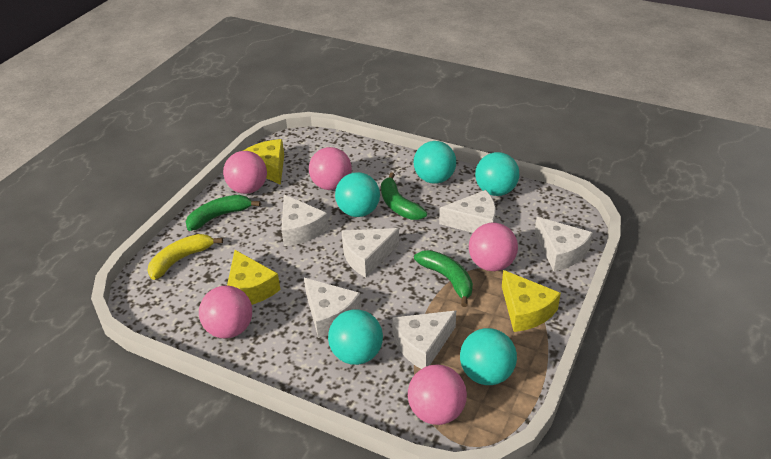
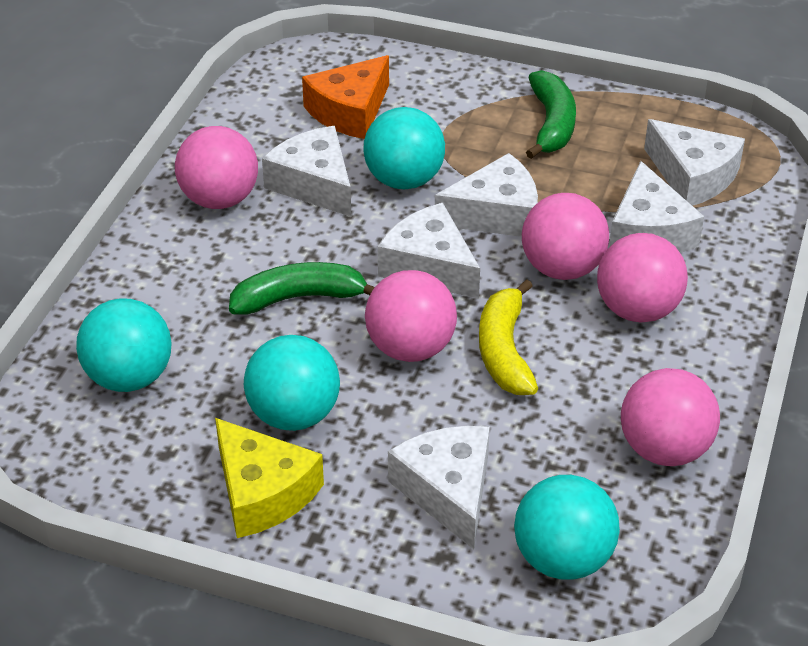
green banana: 3 -> 2
orange cheese: 0 -> 1
turquoise ball: 5 -> 4
yellow cheese: 3 -> 1

